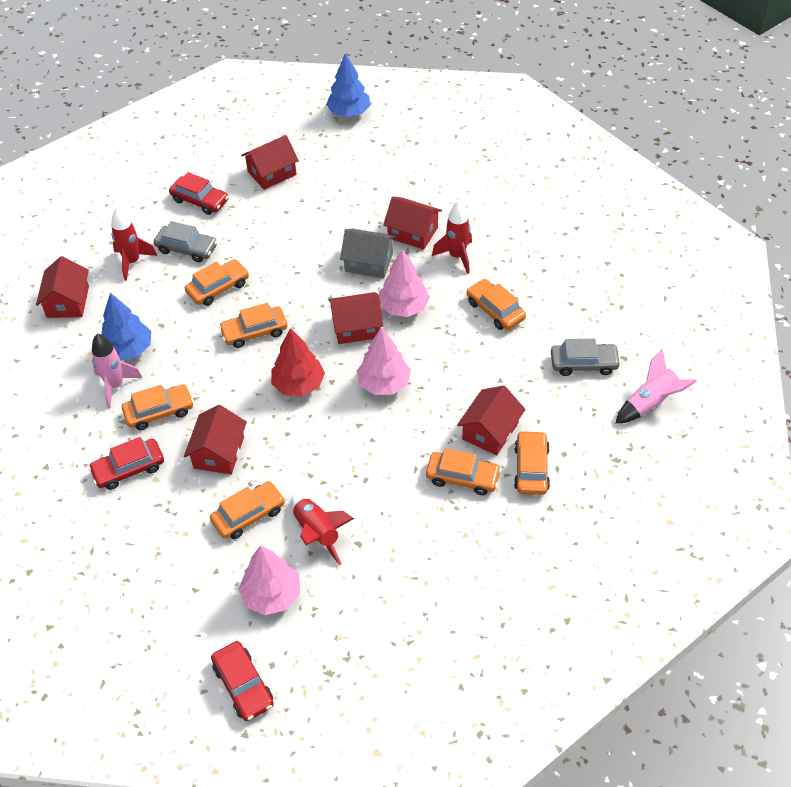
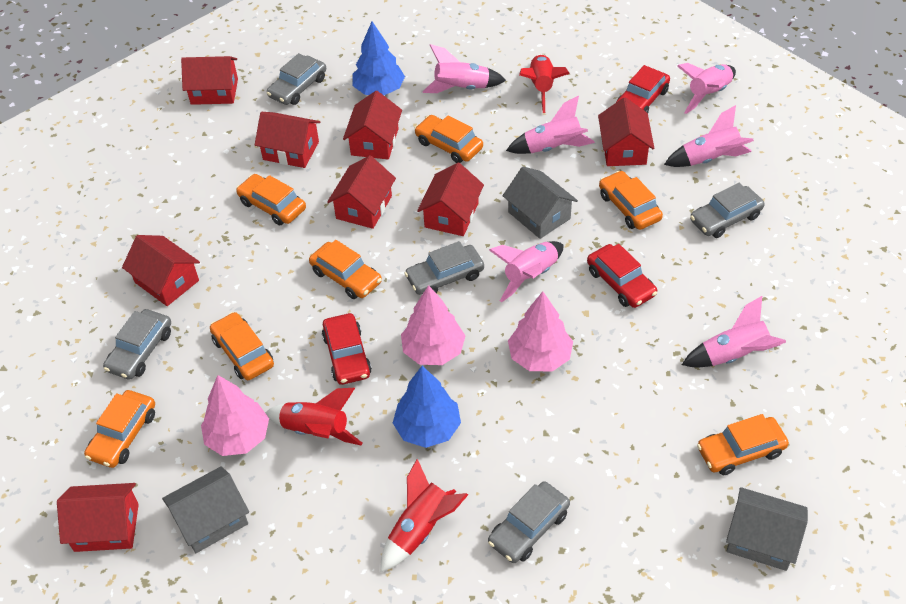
grey car: 2 -> 5
grey house: 1 -> 3
pink rocket: 2 -> 6
red house: 6 -> 8
red tree: 1 -> 0

